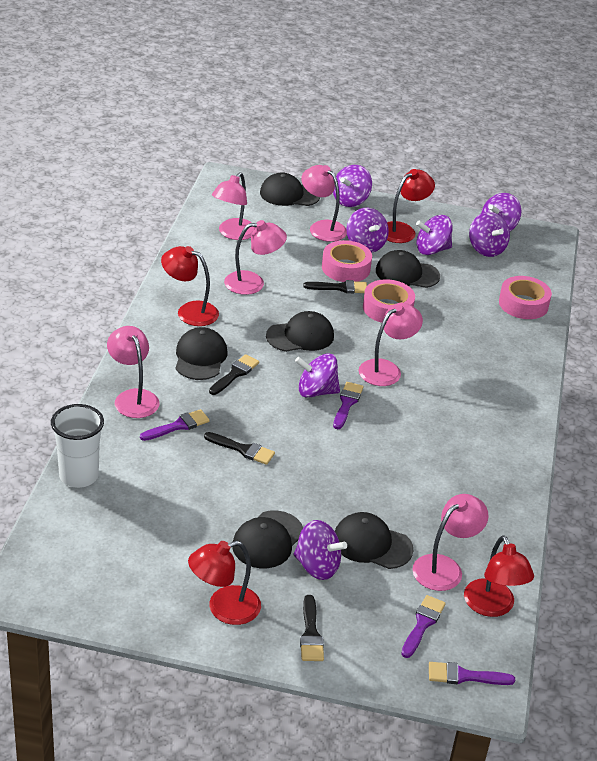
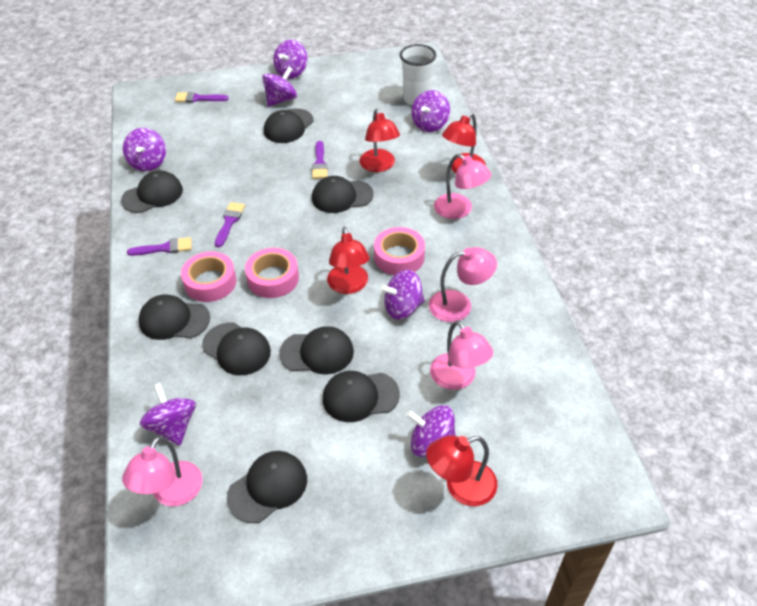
black brush: 4 -> 0
black cap: 6 -> 8
pink lamp: 6 -> 4

